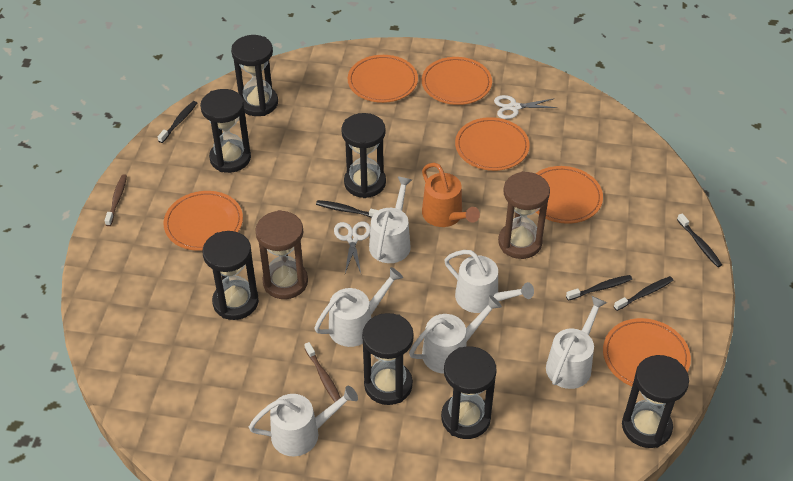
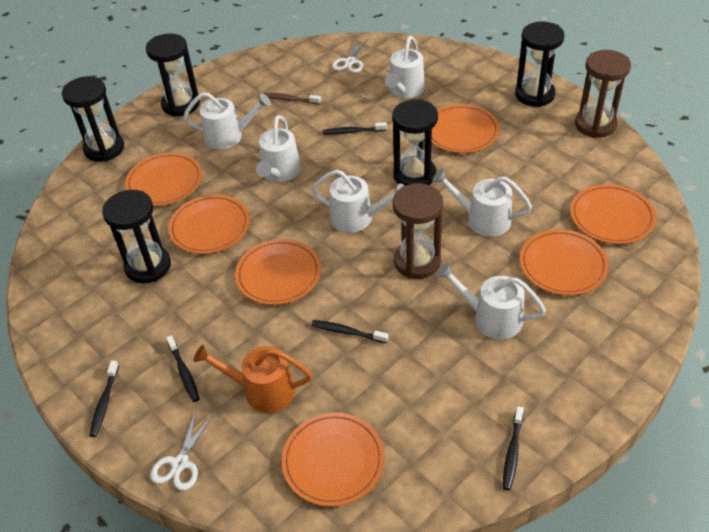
black hourglass: 7 -> 5
brown toothbrush: 2 -> 1
orange plate: 6 -> 7

